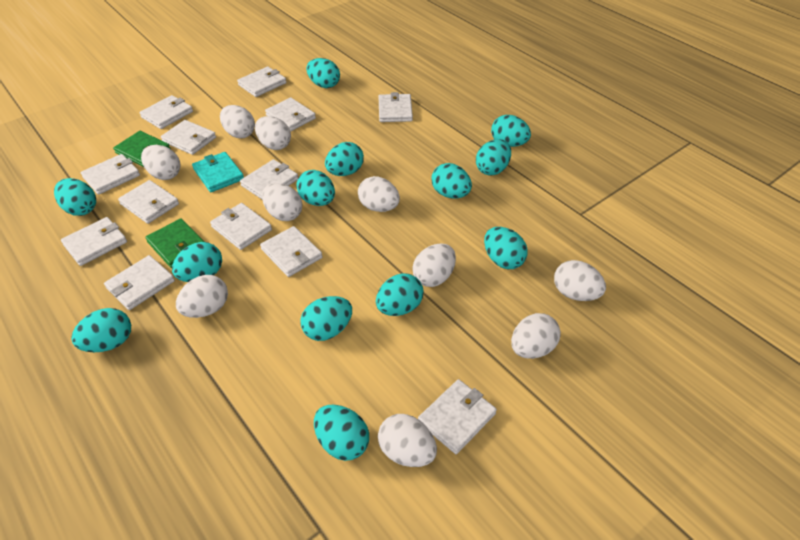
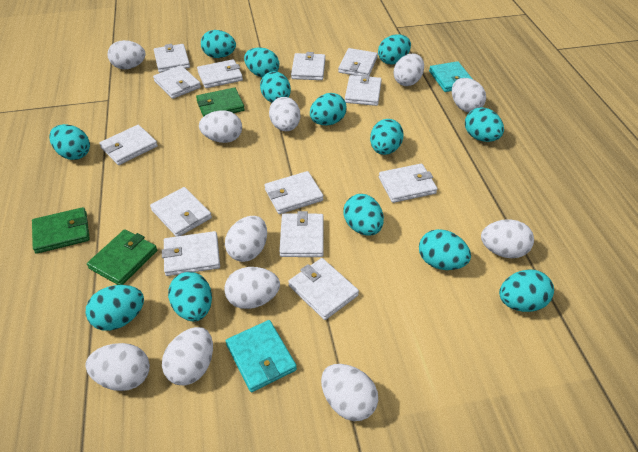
green wallet: 2 -> 3
turquoise wallet: 1 -> 2
white egg: 10 -> 11

